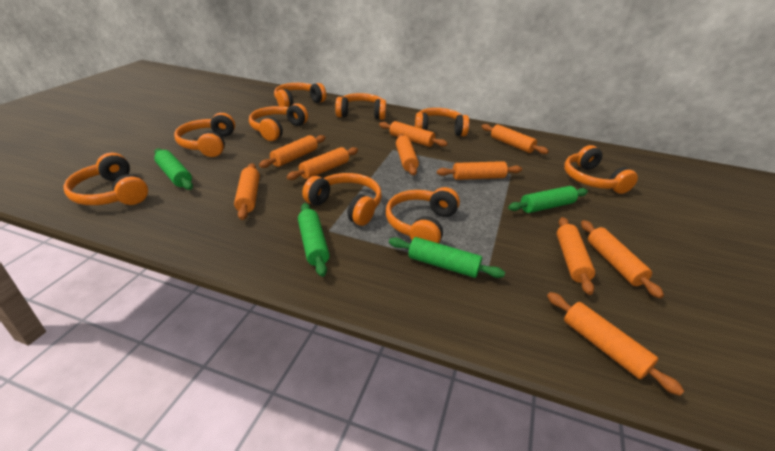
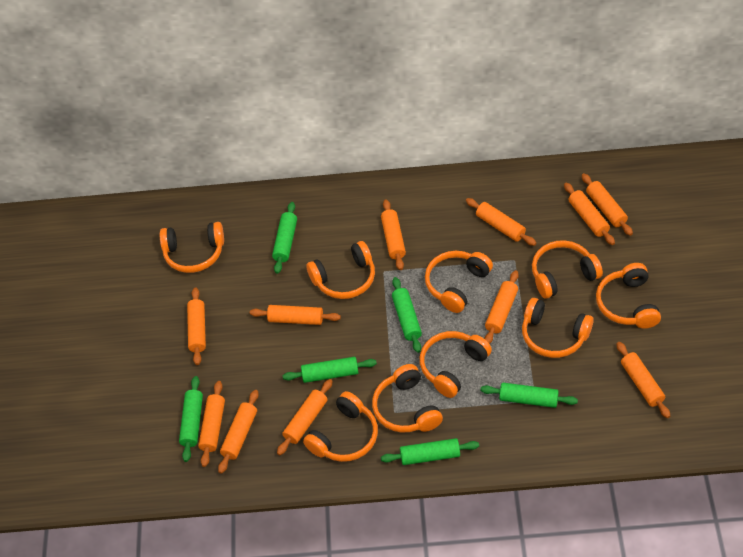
green rolling pin: 4 -> 6
orange rolling pin: 10 -> 11

